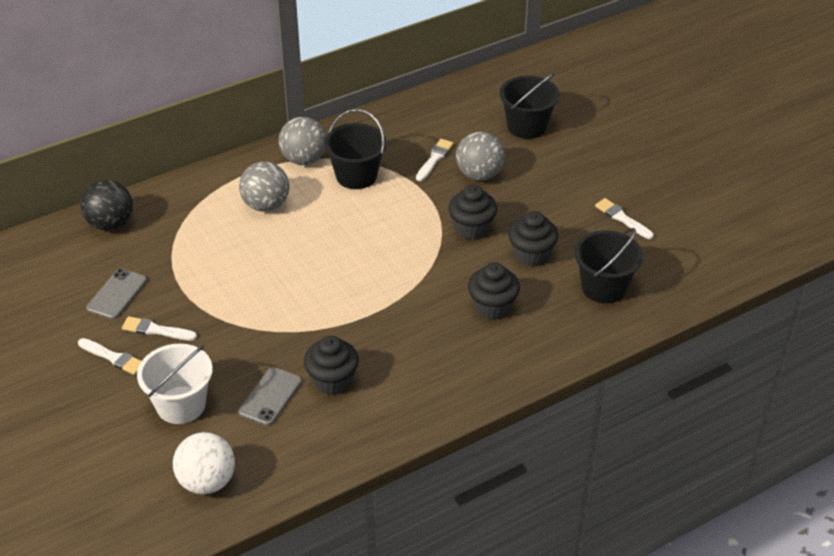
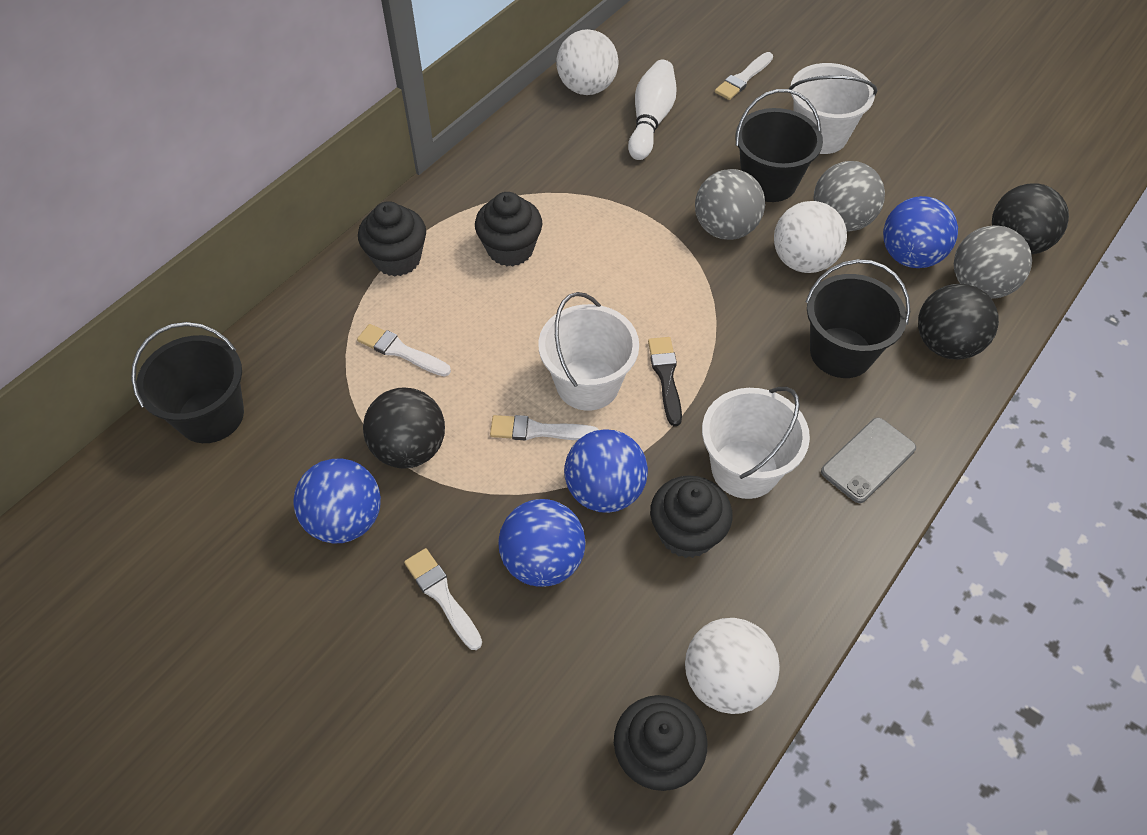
black ball: 1 -> 3
black brush: 0 -> 1
blue ball: 0 -> 4
grey phone: 2 -> 1
white ball: 1 -> 3
white bowling pin: 0 -> 1
white bucket: 1 -> 3

